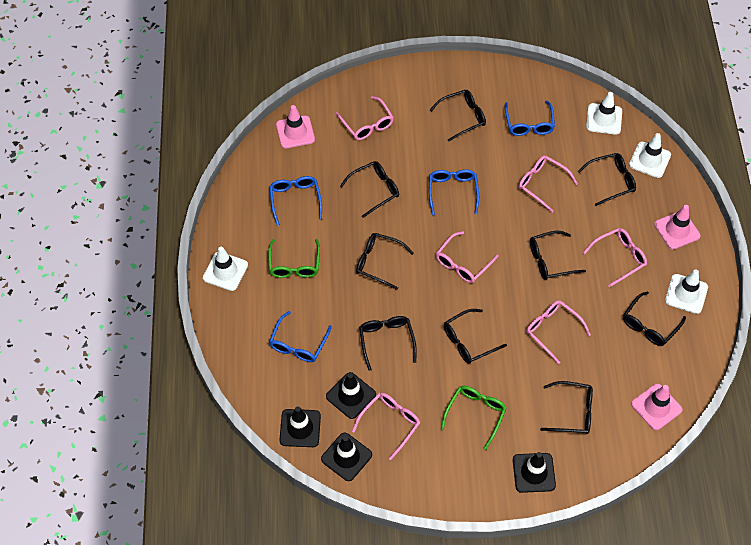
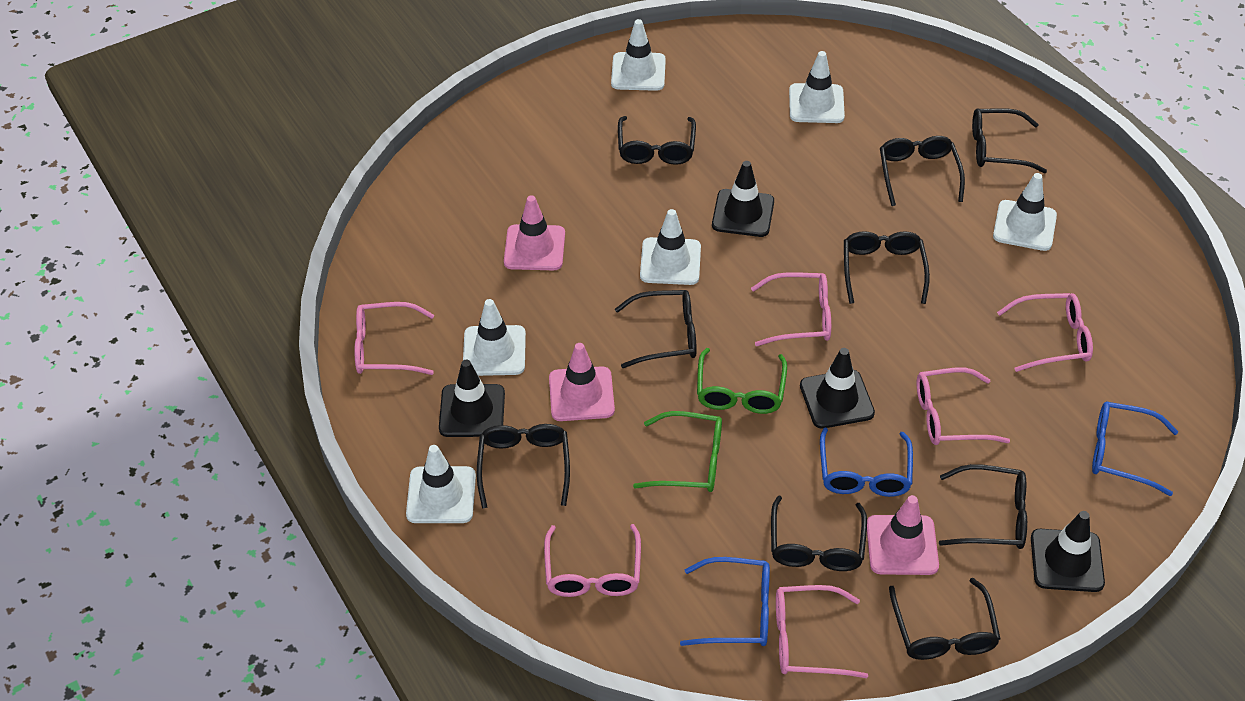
blue glasses: 4 -> 3
white traffic cone: 4 -> 6

